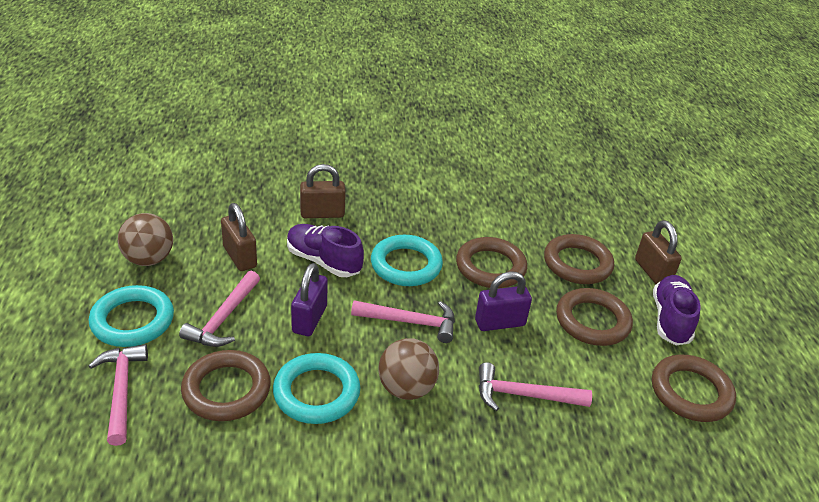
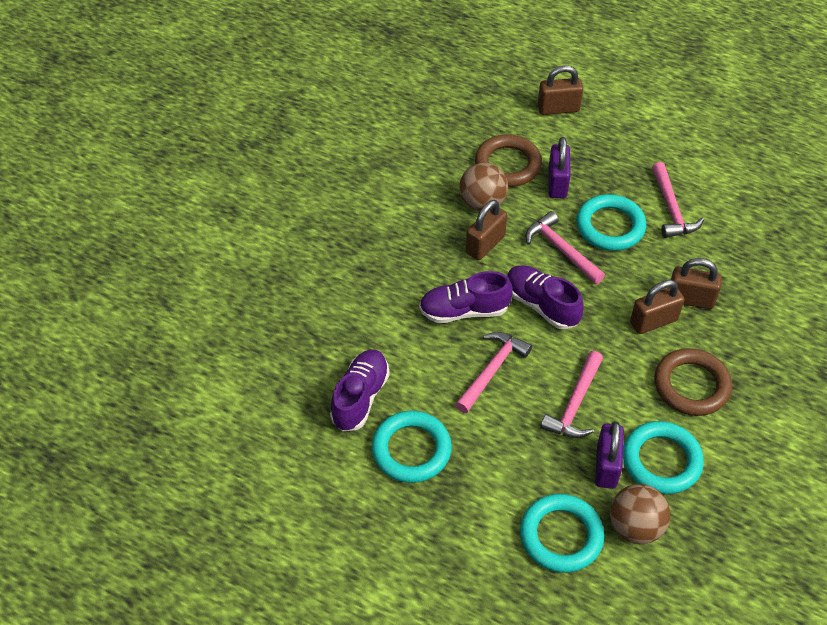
brown padlock: 3 -> 4
brown ring: 5 -> 2
purple shoe: 2 -> 3
turquoise ring: 3 -> 4

